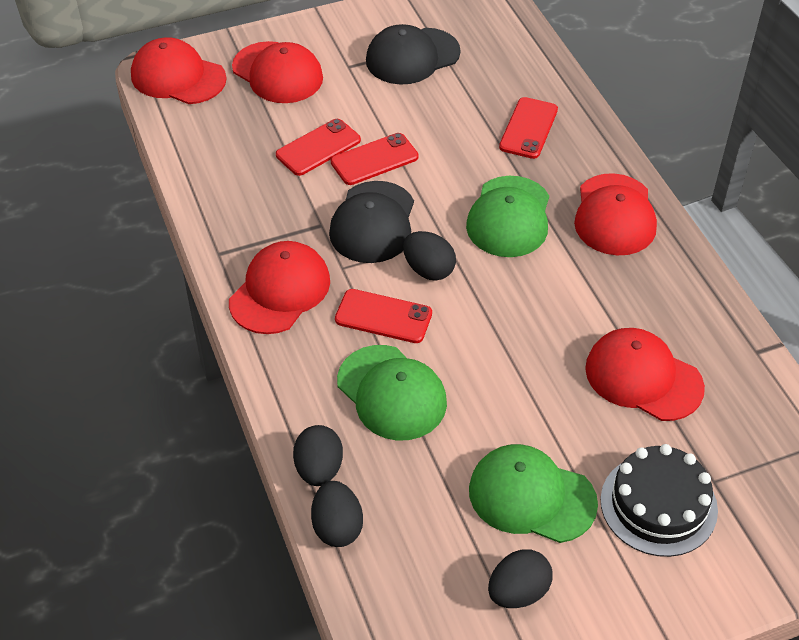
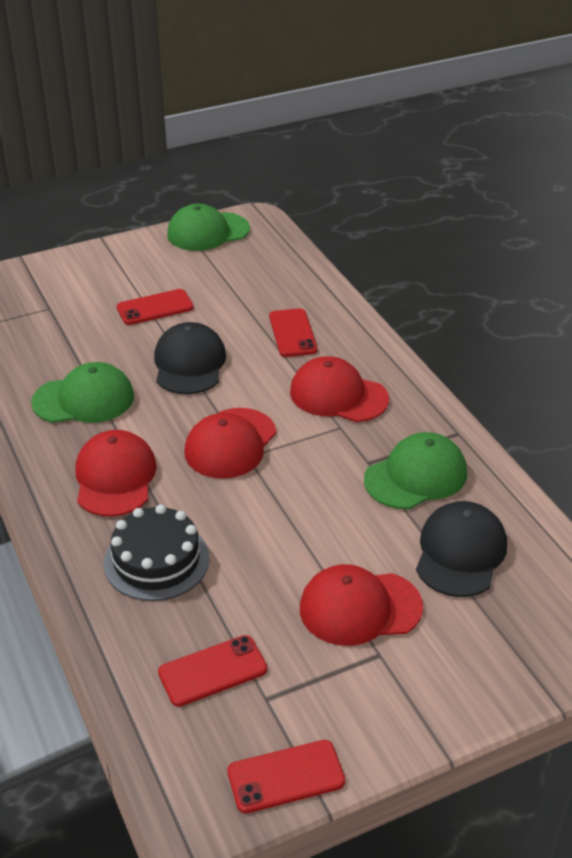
black egg: 4 -> 0
red cap: 5 -> 4

